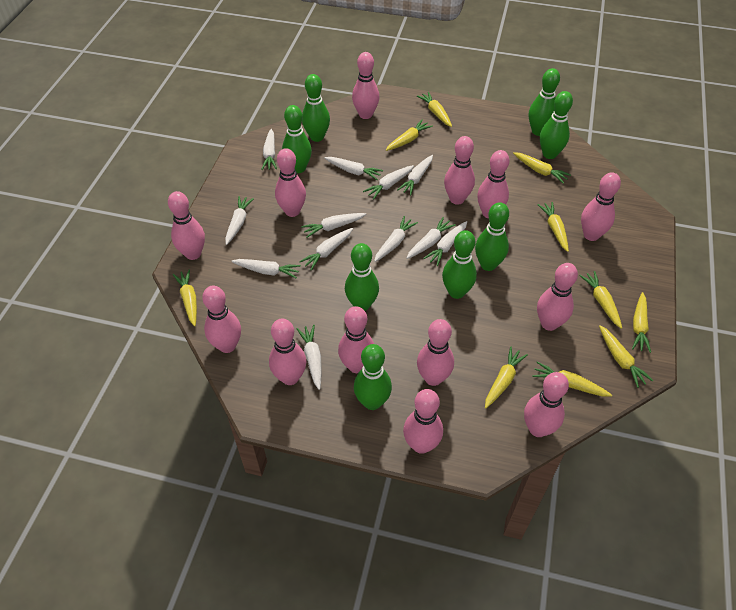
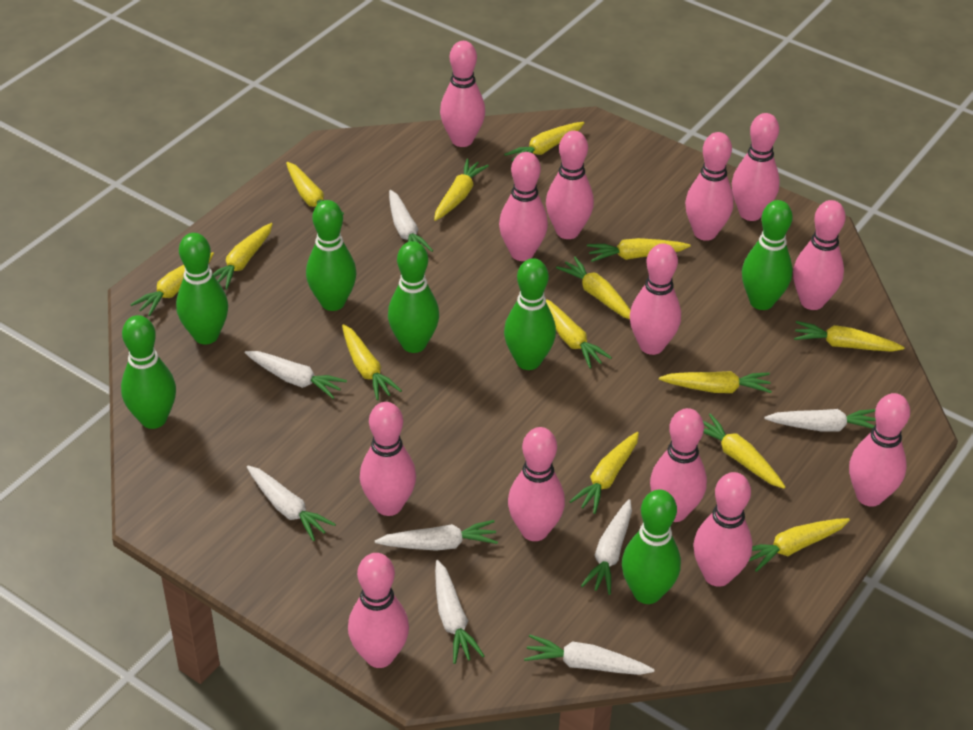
green bowling pin: 8 -> 7
white carrot: 12 -> 8
yellow carrot: 10 -> 14

